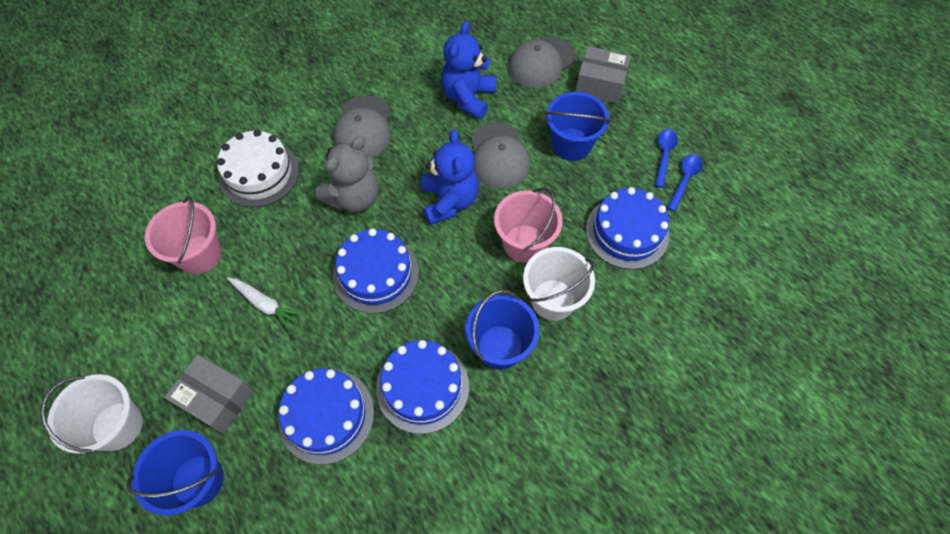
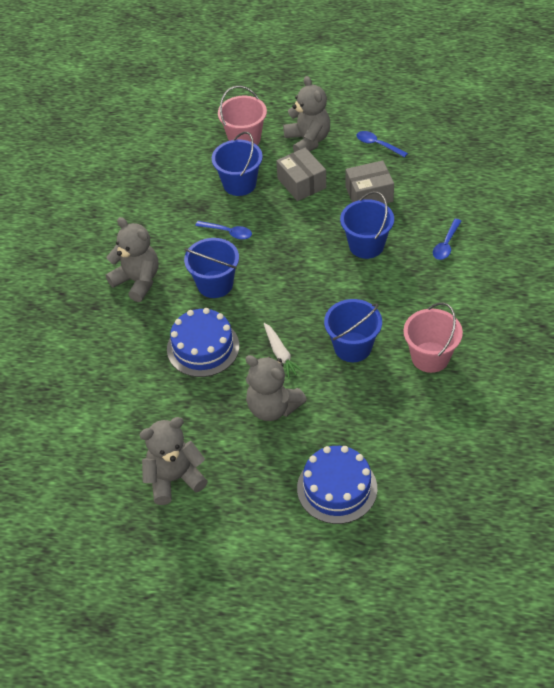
blue bucket: 3 -> 4
blue cake: 4 -> 2
blue spoon: 2 -> 3
blue teddy bear: 2 -> 0
grey cap: 3 -> 0
grey teddy bear: 1 -> 4
white bucket: 2 -> 0
white cake: 1 -> 0

